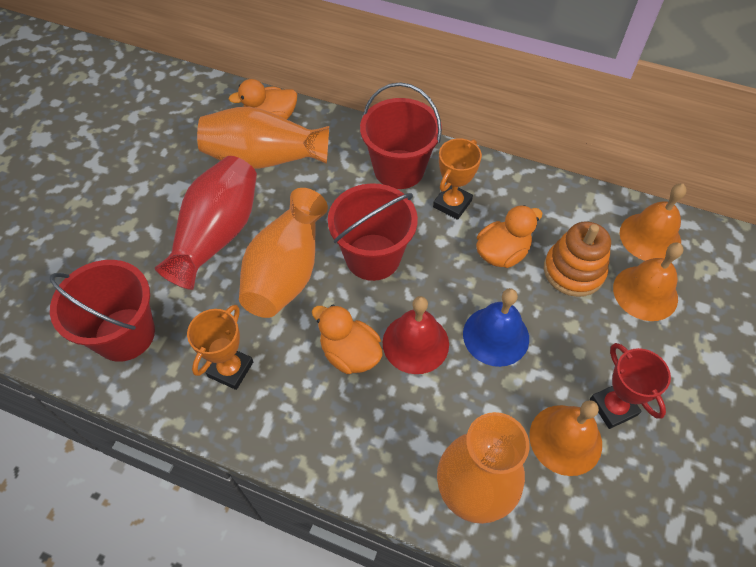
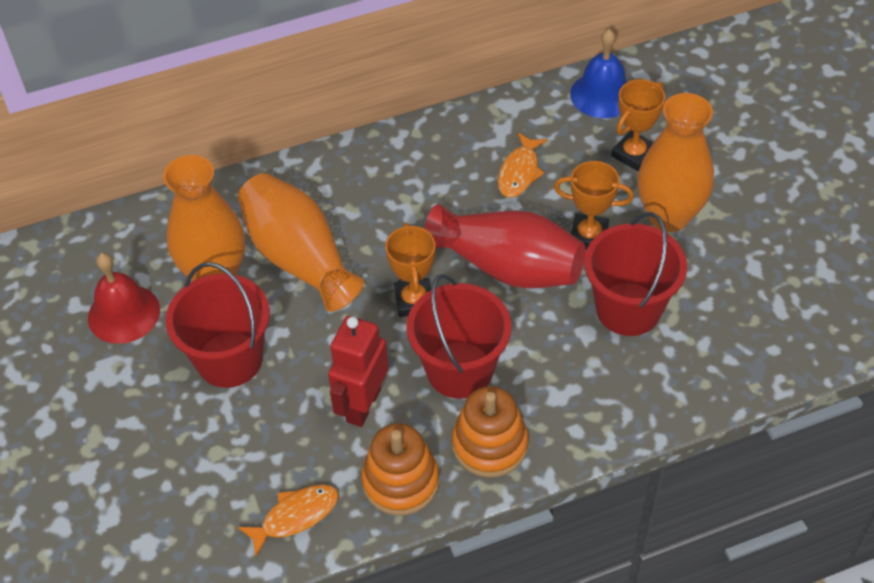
orange bell: 3 -> 0
orange duck: 3 -> 0
orange fish: 0 -> 2
orange stacking toy: 1 -> 2
orange trophy: 2 -> 3
red robot: 0 -> 1
red trophy: 1 -> 0

